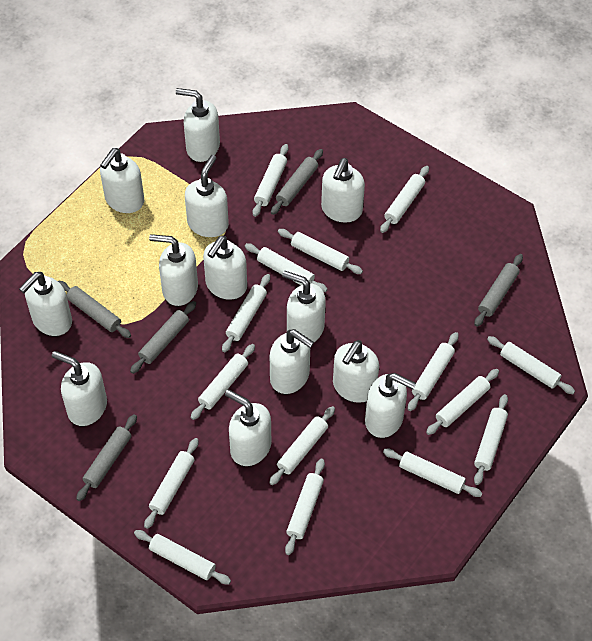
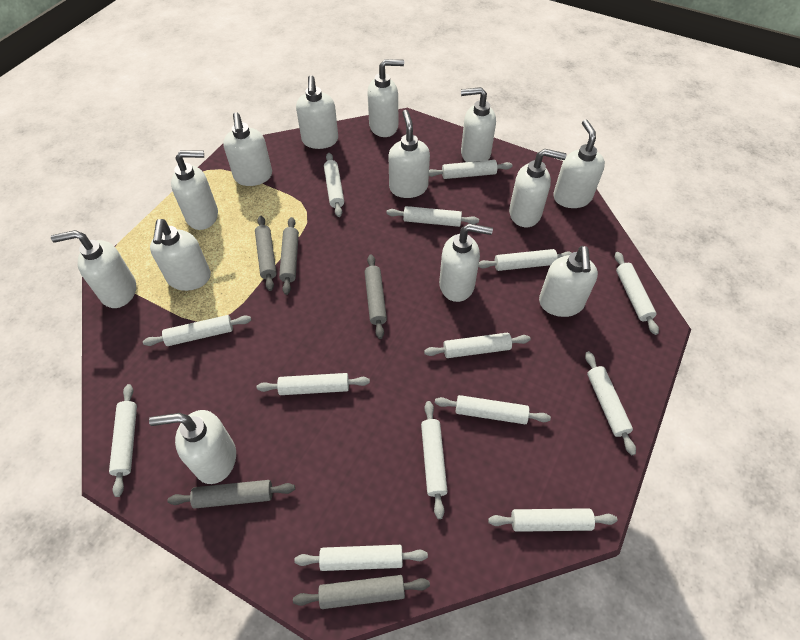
white rolling pin: 15 -> 14

